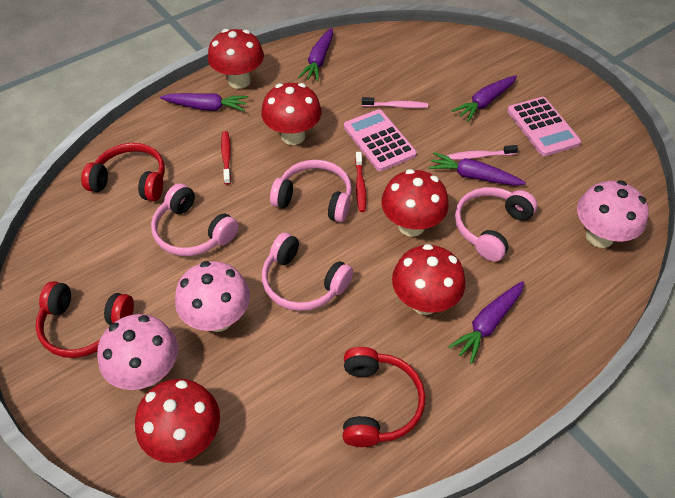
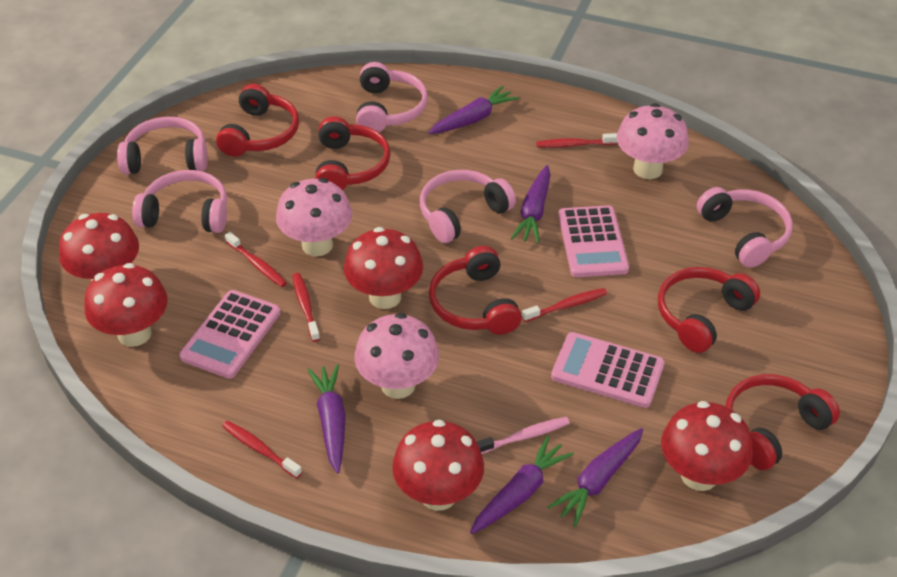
pink calculator: 2 -> 3
pink headphones: 4 -> 5
pink toothbrush: 2 -> 1
red headphones: 3 -> 5
red toothbrush: 2 -> 5

